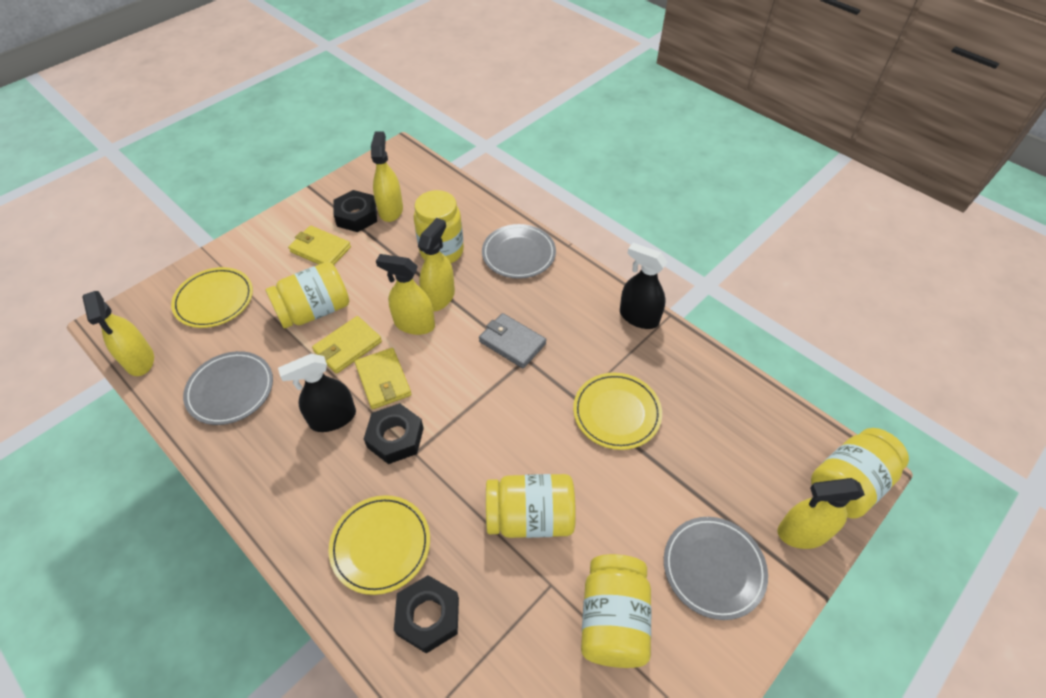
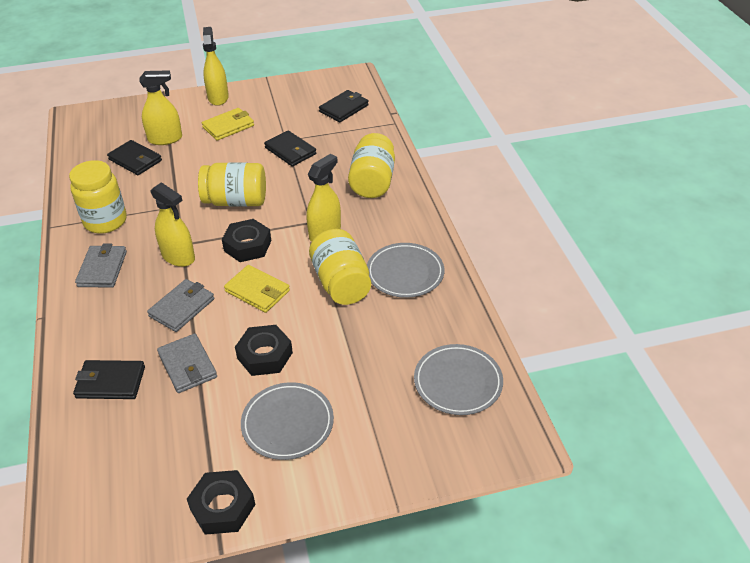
black spray bottle: 2 -> 0
black wallet: 0 -> 4
grey wallet: 1 -> 3
yellow jar: 5 -> 4
yellow plate: 3 -> 0
yellow spray bottle: 5 -> 4
yellow wallet: 3 -> 2

